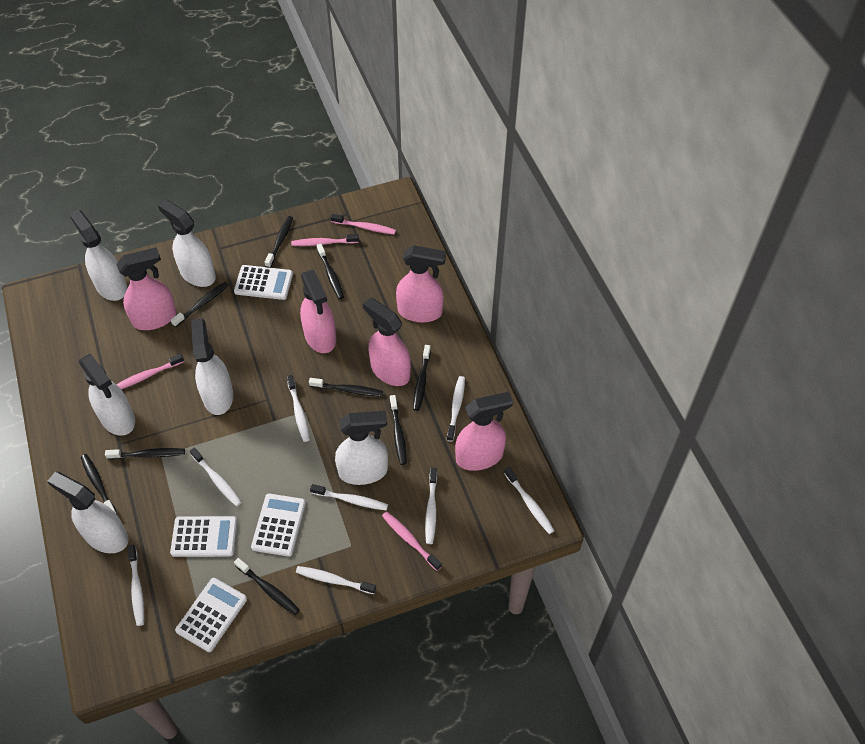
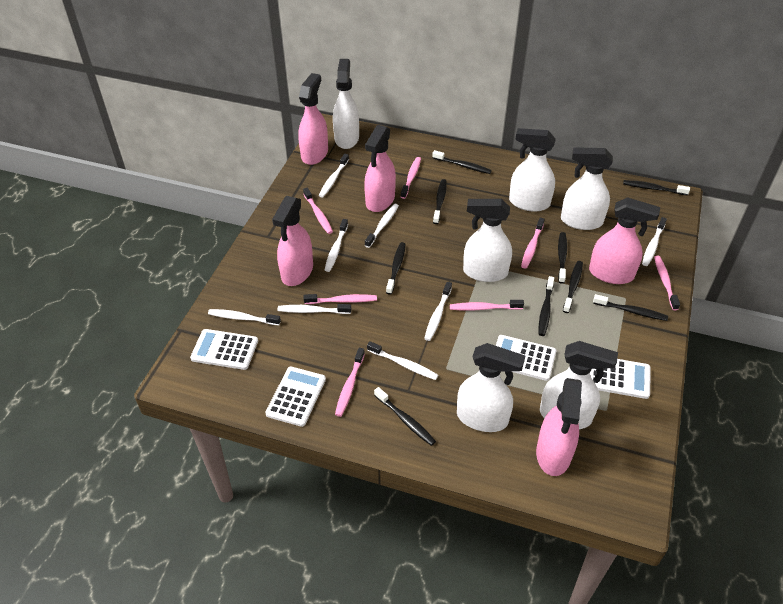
pink toothbrush: 4 -> 7

